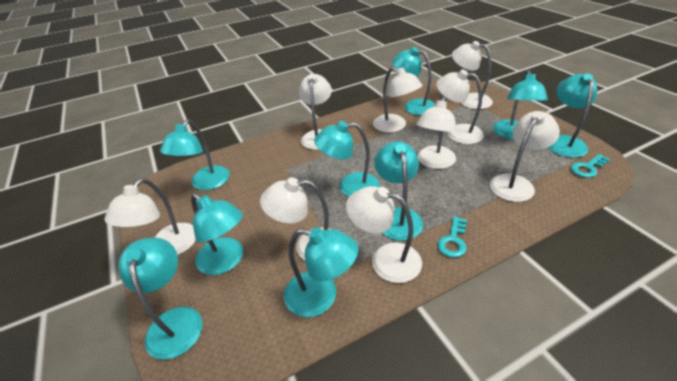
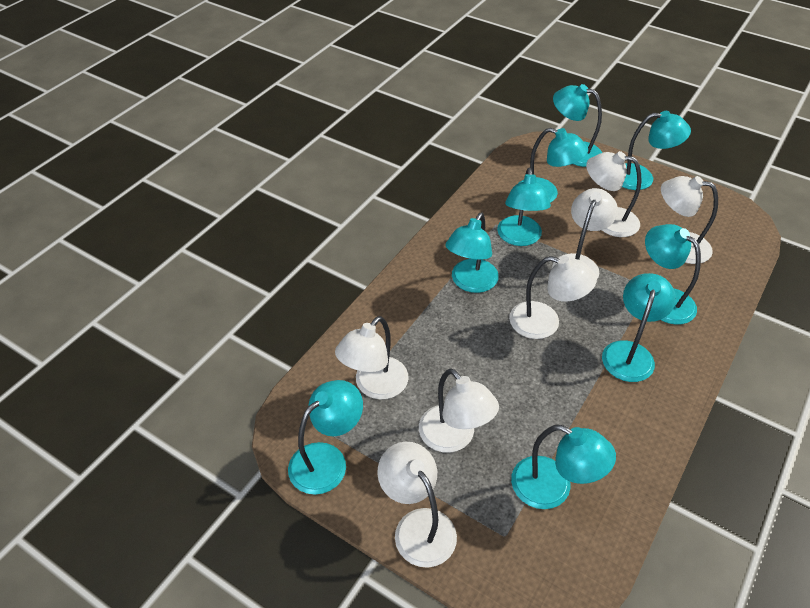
turquoise key: 2 -> 0
white lamp: 9 -> 7

